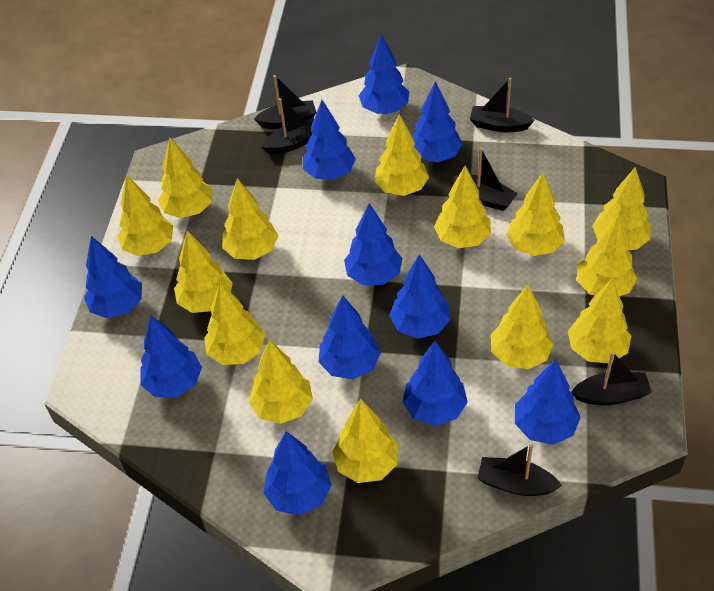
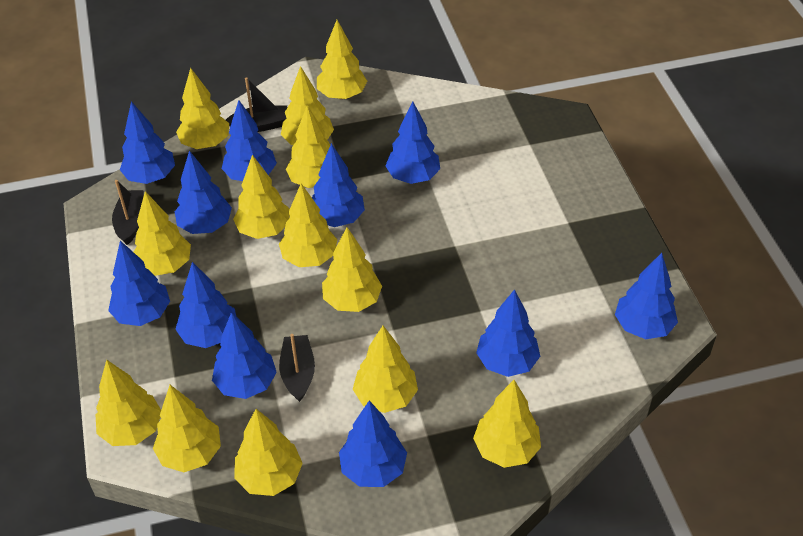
black boat: 6 -> 3
yellow tree: 14 -> 13

